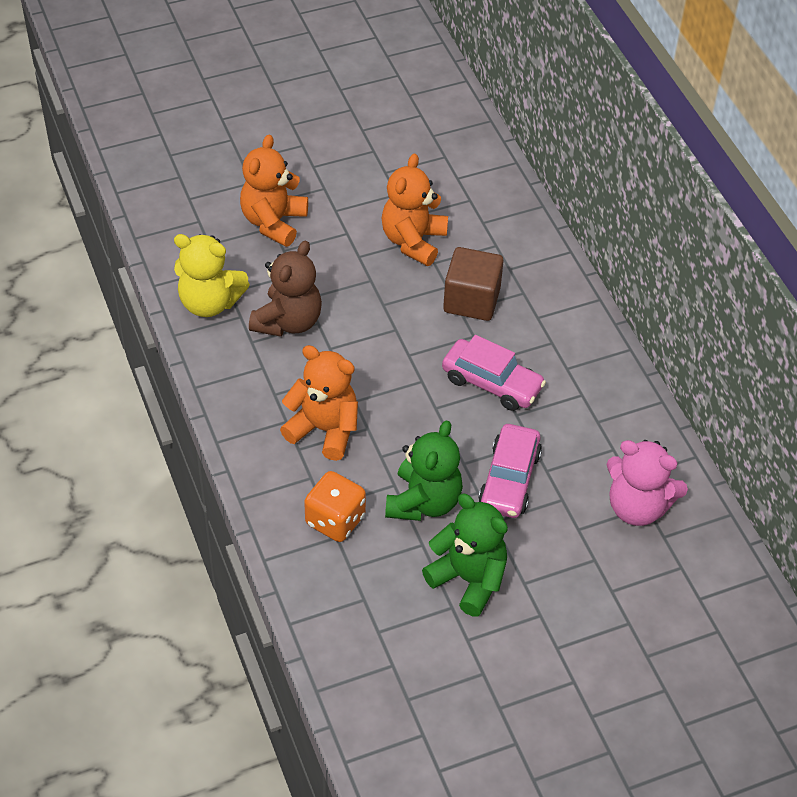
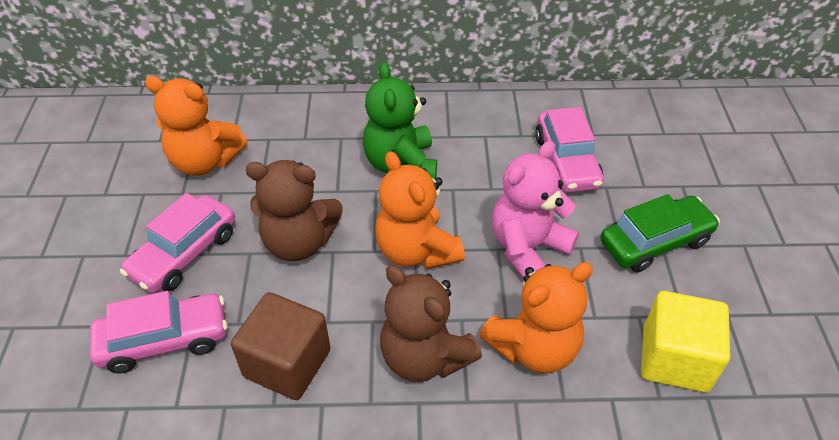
brown teddy bear: 1 -> 2
green car: 0 -> 1
green teddy bear: 2 -> 1
orange dice: 1 -> 0
pink car: 2 -> 3
yellow cube: 0 -> 1
yellow teddy bear: 1 -> 0

